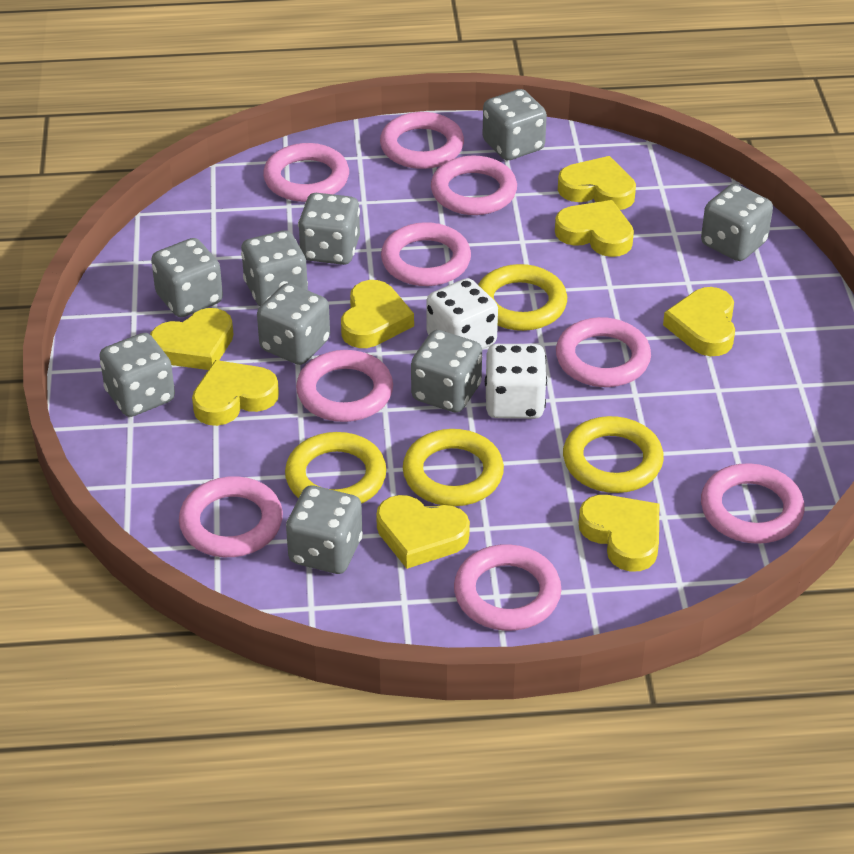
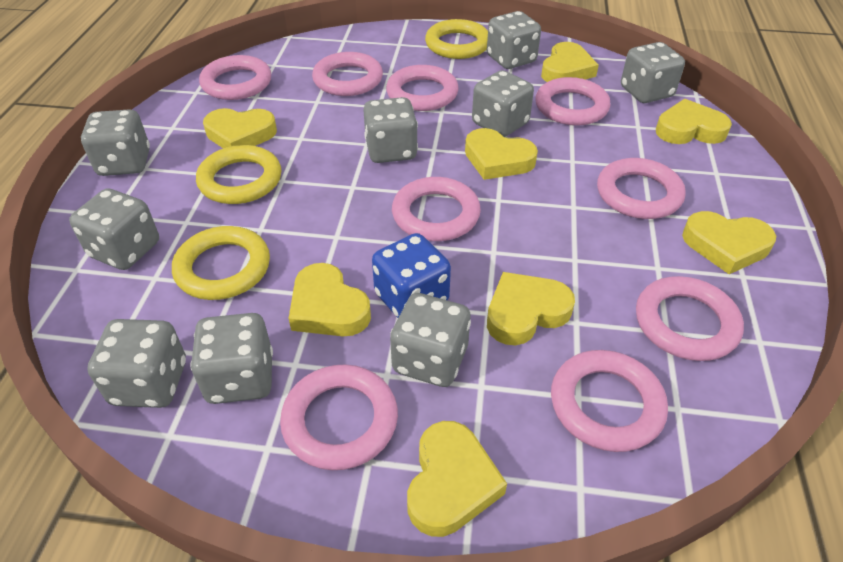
blue dice: 0 -> 1
white dice: 2 -> 0
yellow ring: 4 -> 3

